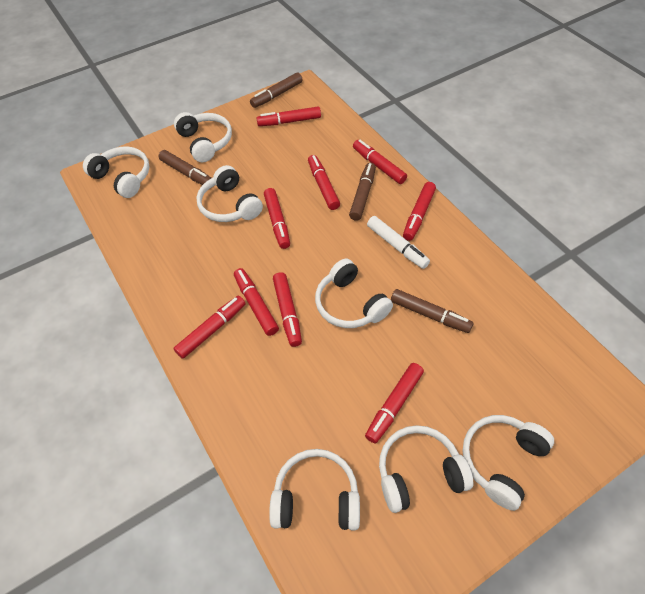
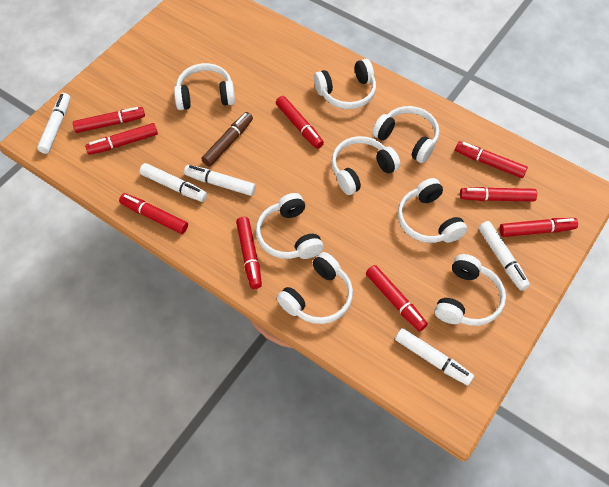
brown marker: 4 -> 1
white headphones: 7 -> 8
white marker: 1 -> 5

